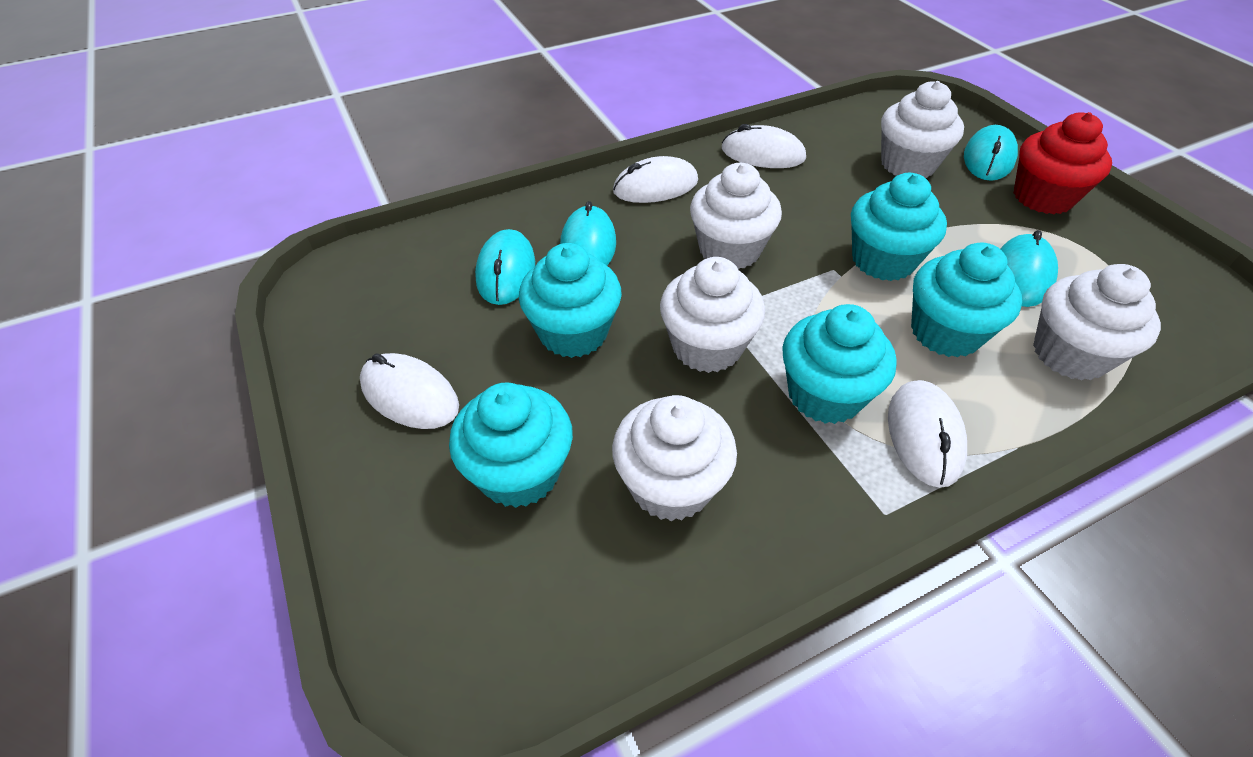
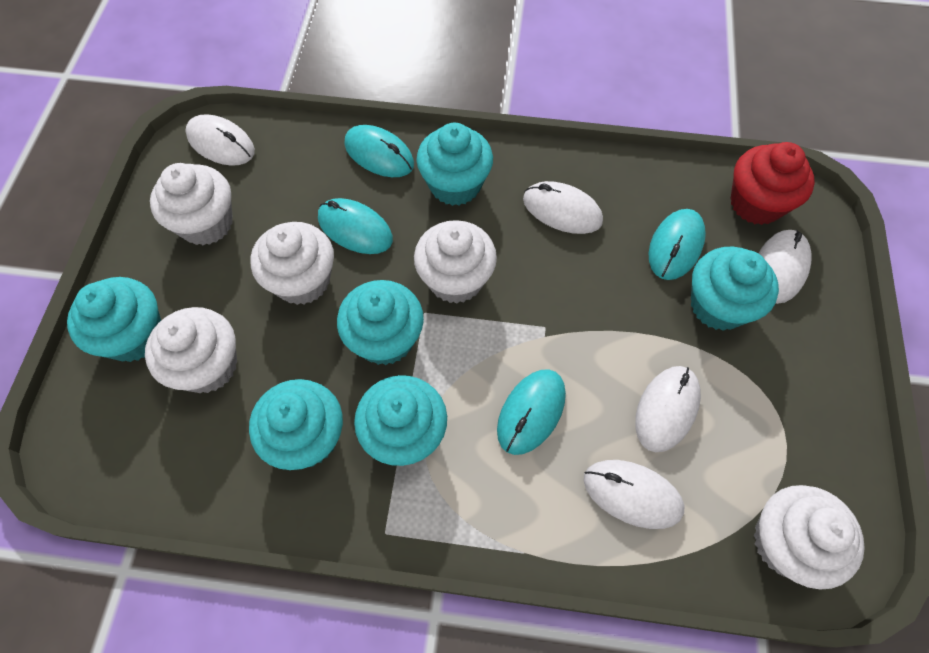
turquoise cupcake: 5 -> 6
white mouse: 4 -> 5

